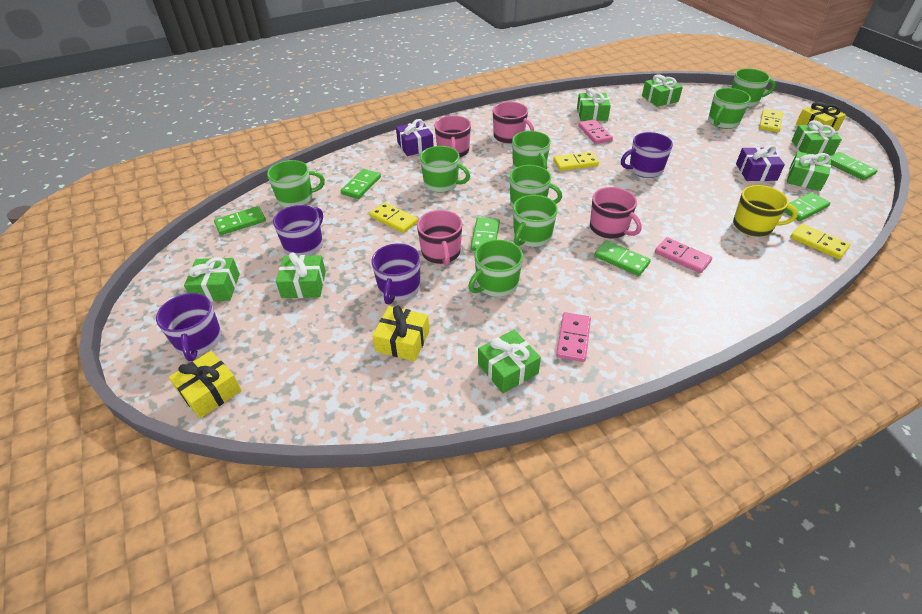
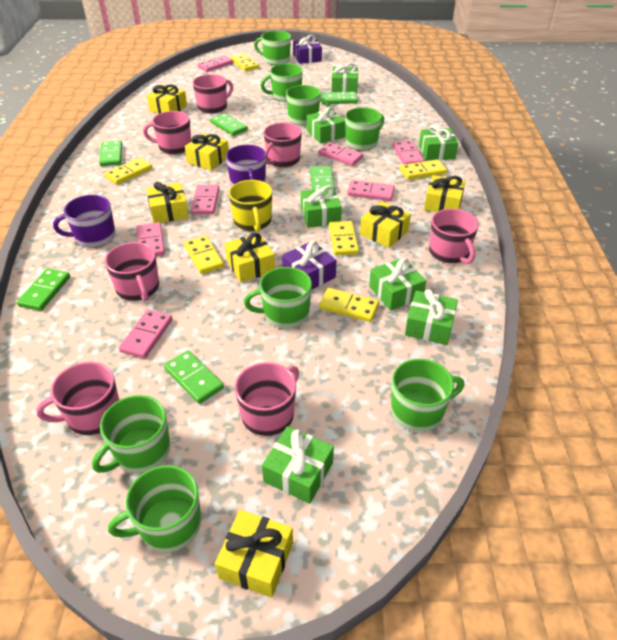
pink domino: 3 -> 7
pink mug: 4 -> 7
purple mug: 4 -> 2
yellow domino: 4 -> 6
yellow gift: 3 -> 7

